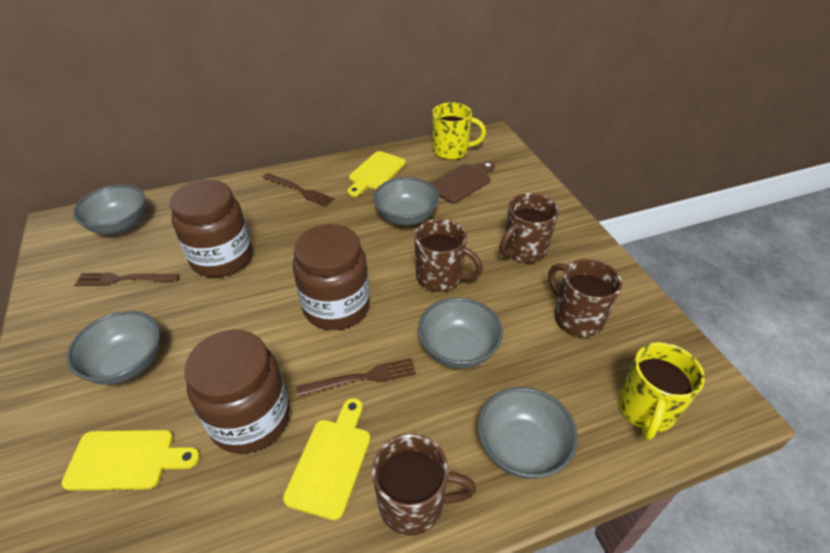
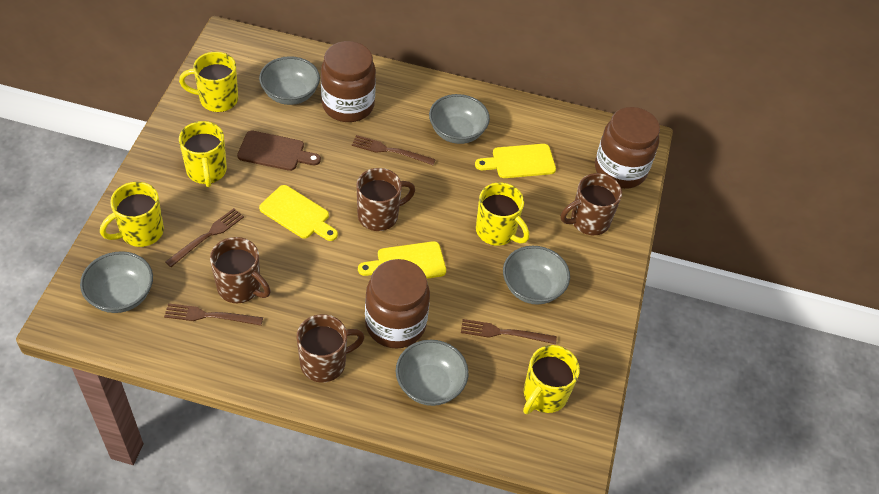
brown fork: 3 -> 4
yellow mug: 2 -> 5

